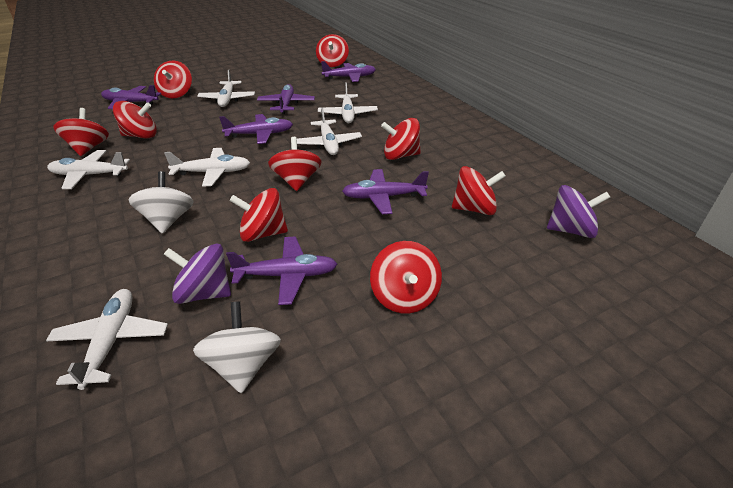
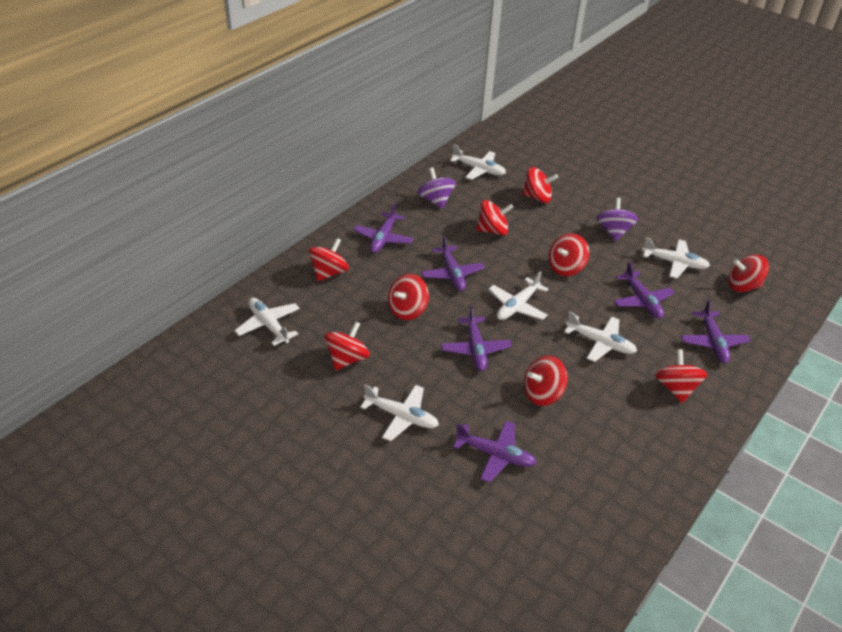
white spinning top: 2 -> 0

